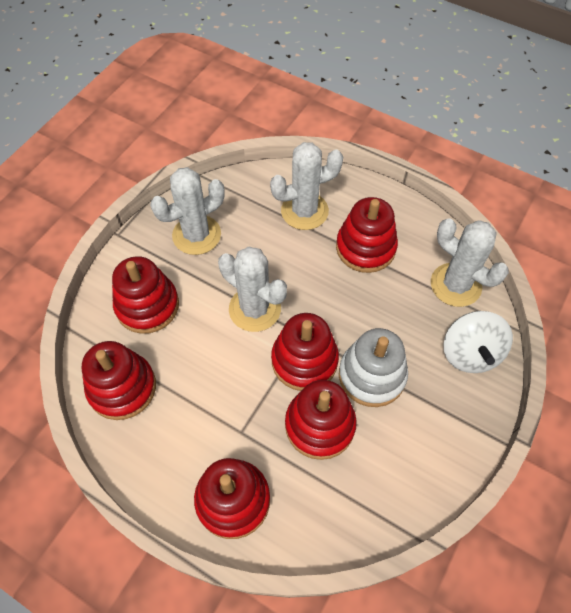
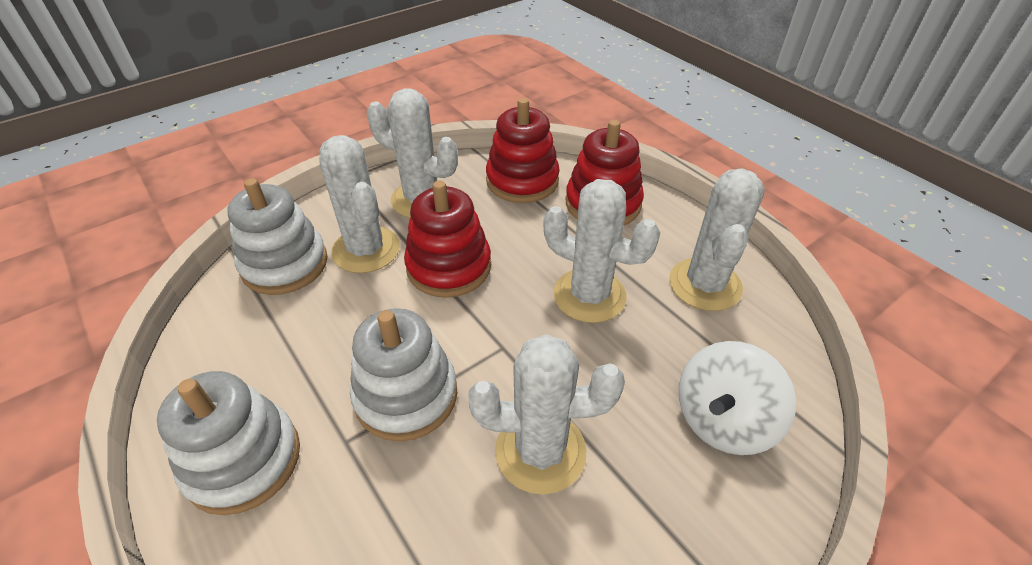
red stacking toy: 6 -> 3
white cactus: 4 -> 5
white stacking toy: 1 -> 3

